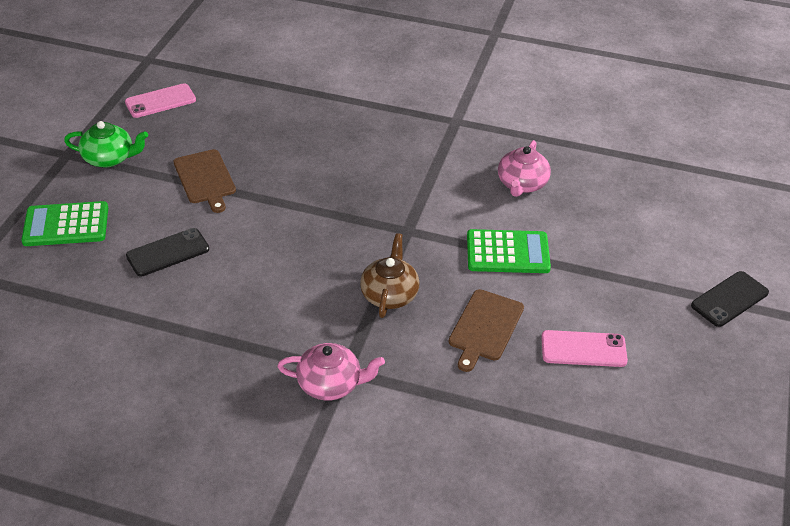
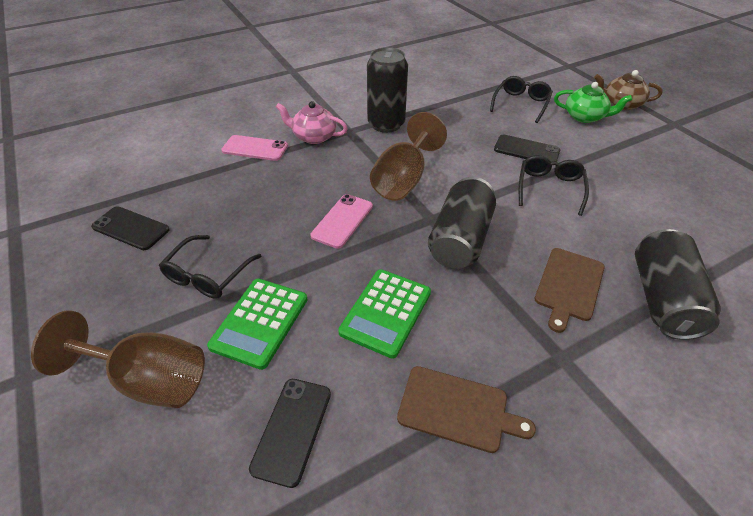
black can: 0 -> 3
black glasses: 0 -> 3
black phone: 2 -> 3
brown goblet: 0 -> 2
pink teapot: 2 -> 1

